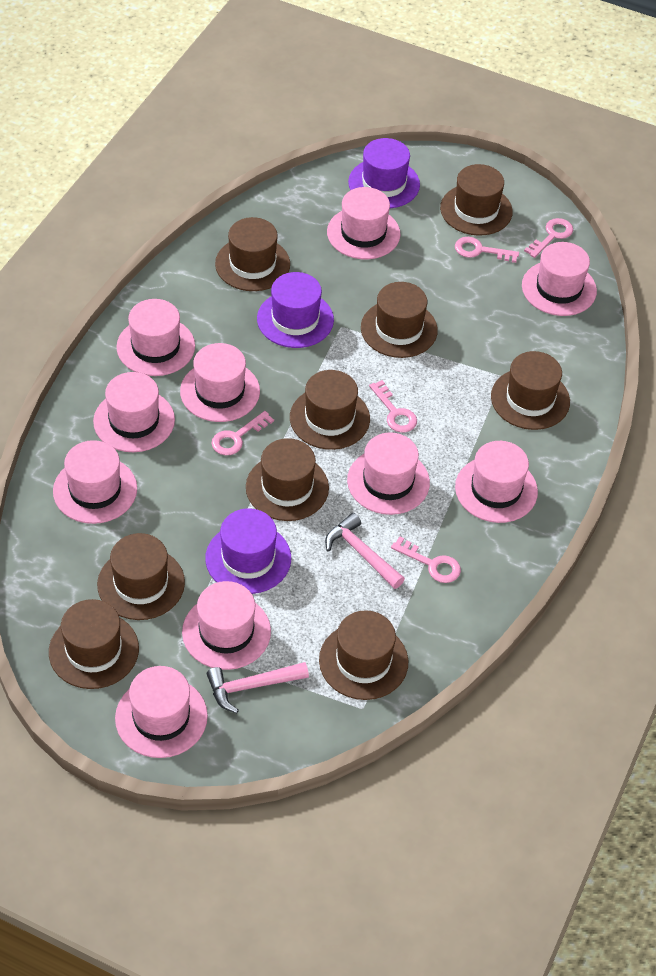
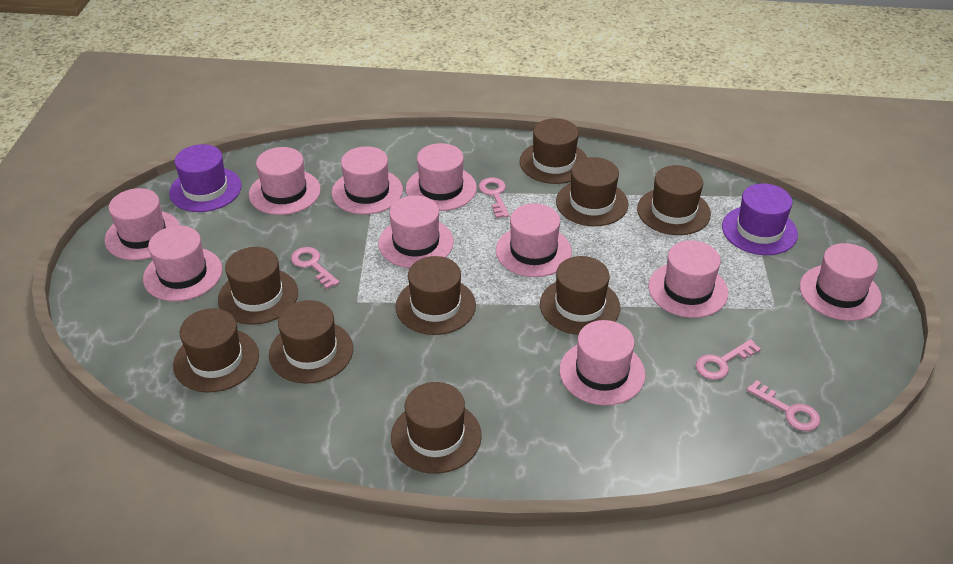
pink hammer: 2 -> 0
pink key: 5 -> 4
purple hat: 3 -> 2

